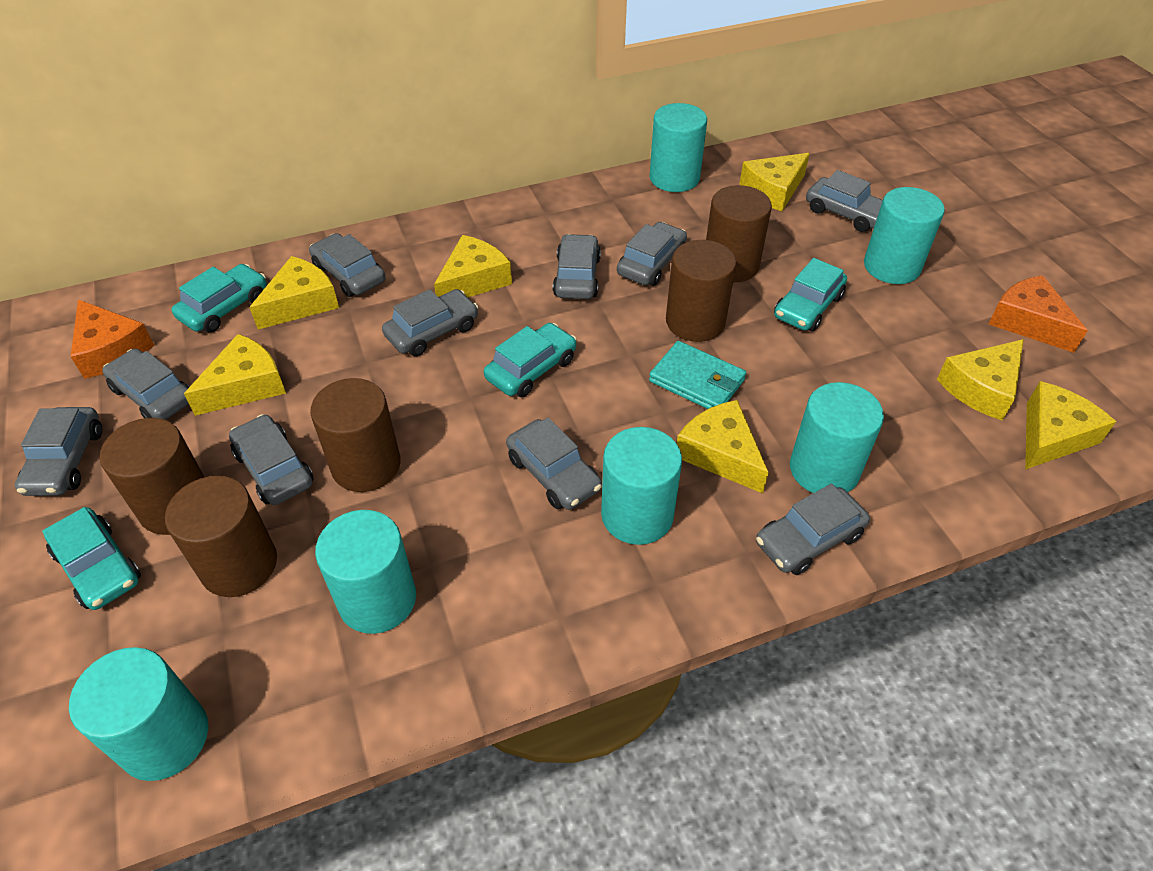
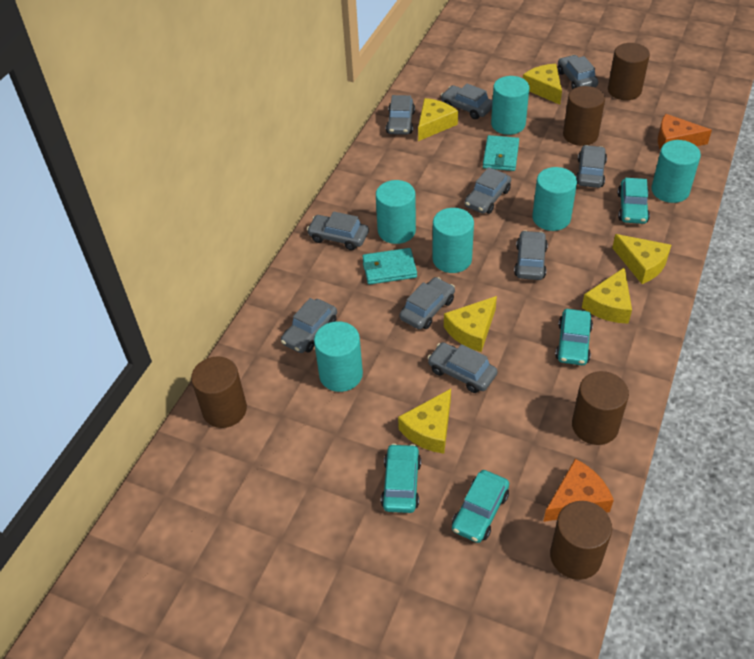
turquoise wallet: 1 -> 2
yellow cheese: 7 -> 6

